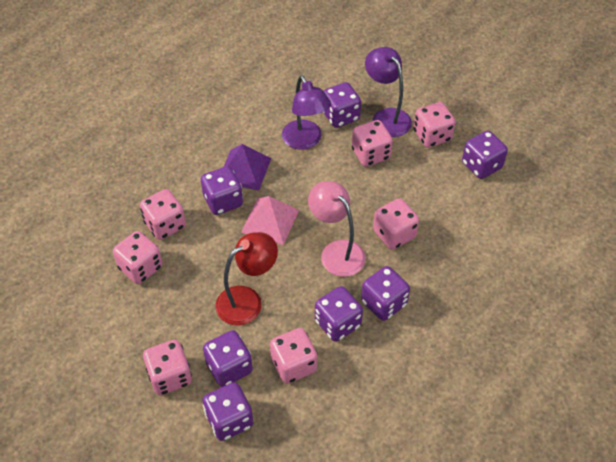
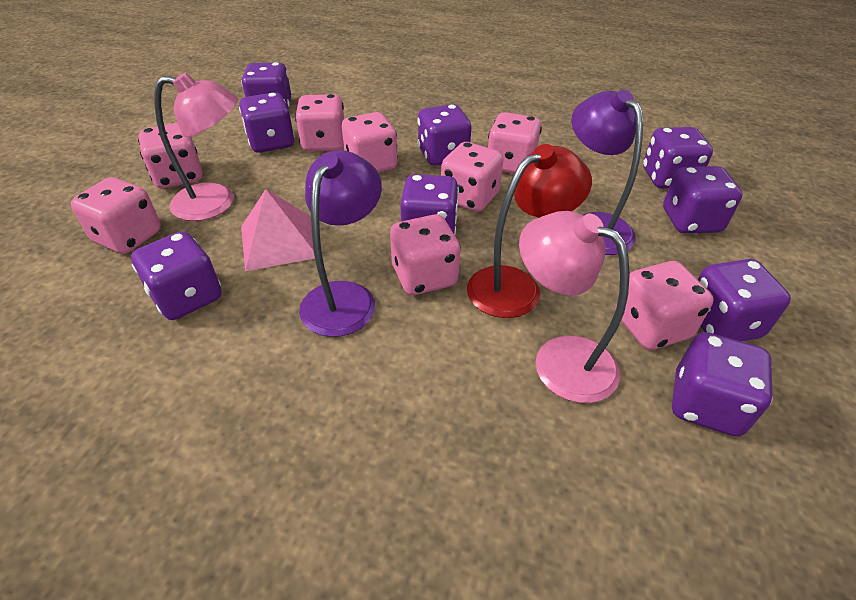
pink dice: 7 -> 8
pink lamp: 1 -> 2
purple dice: 7 -> 9
purple pyramid: 1 -> 0

